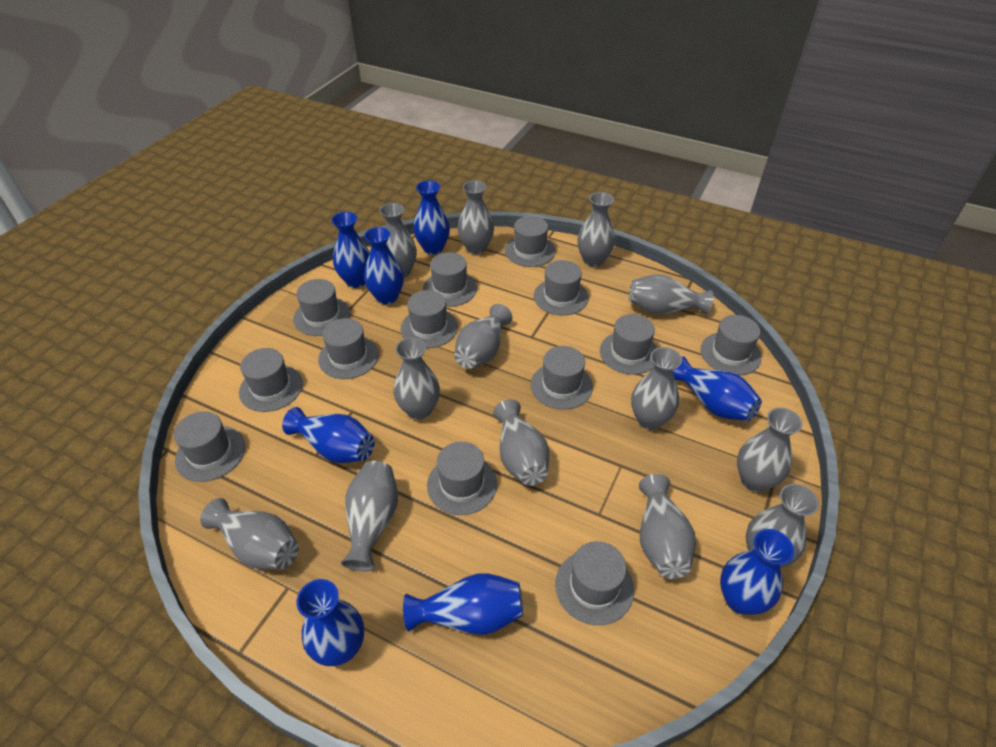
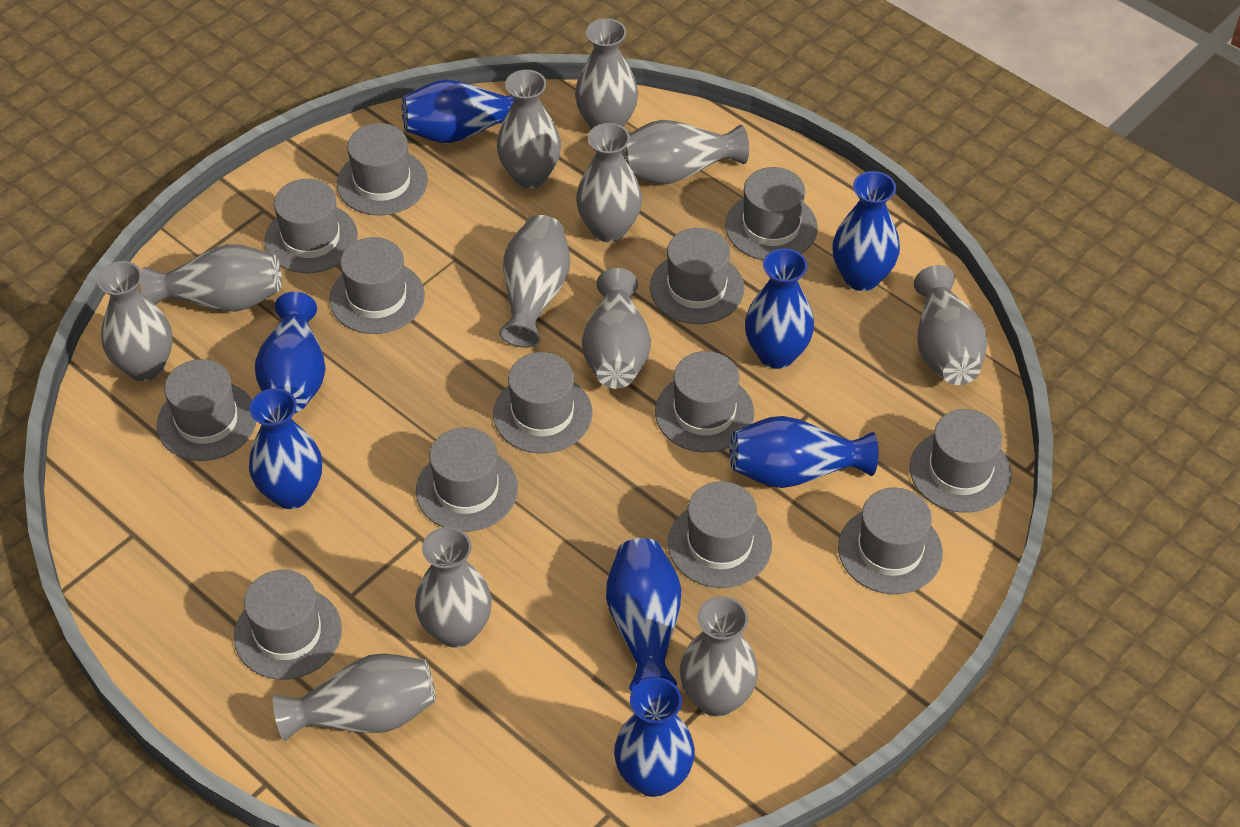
grey vase: 13 -> 12

